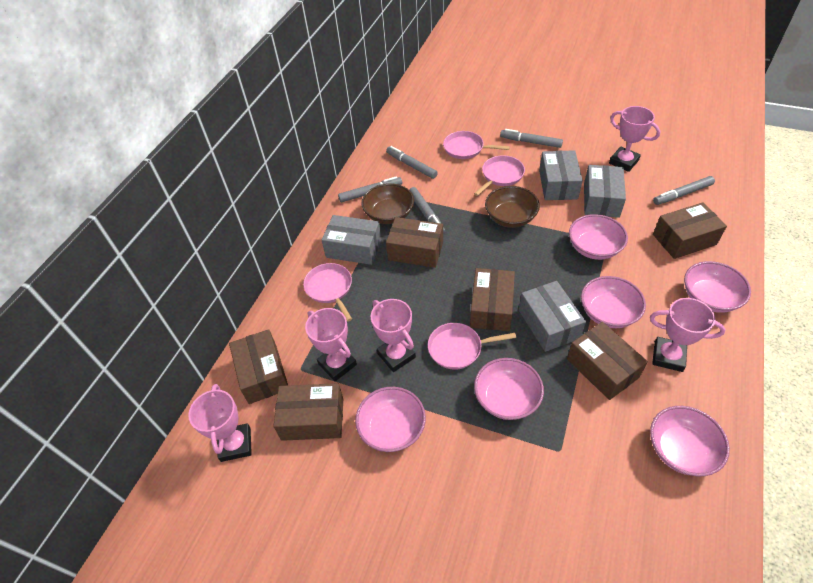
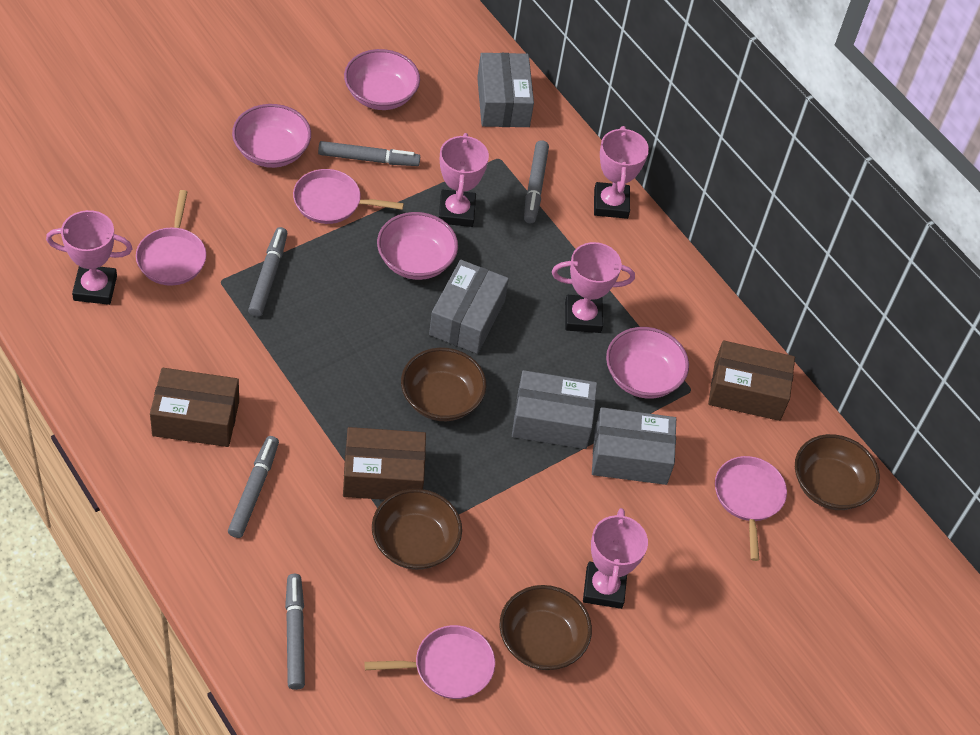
brown bowl: 2 -> 4
brown box: 6 -> 3
pink bowl: 6 -> 4

